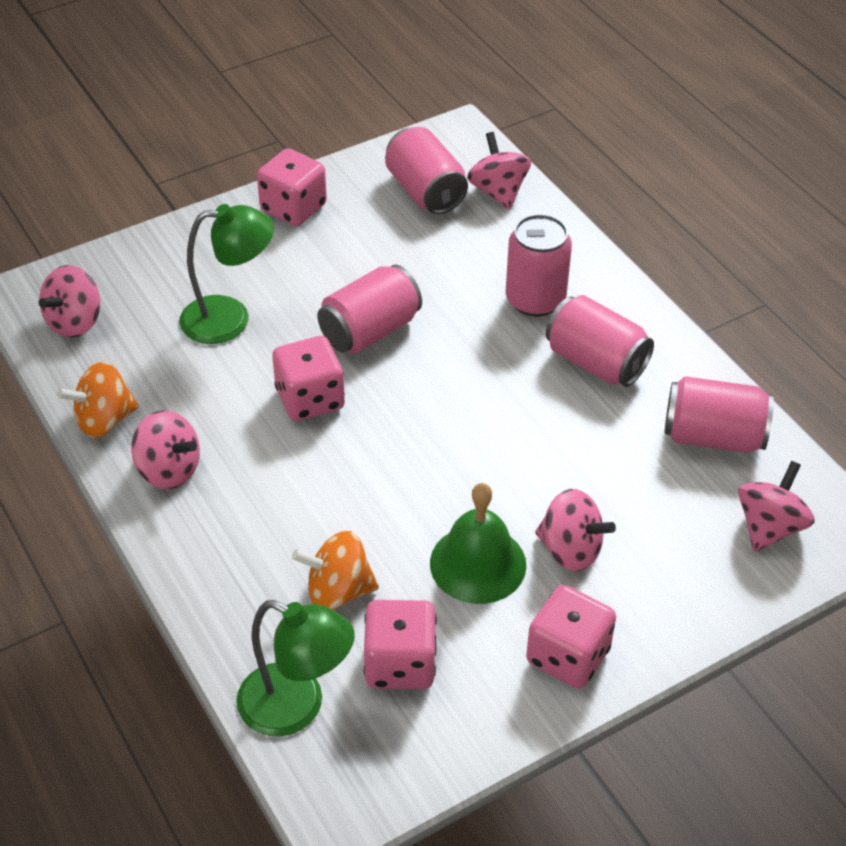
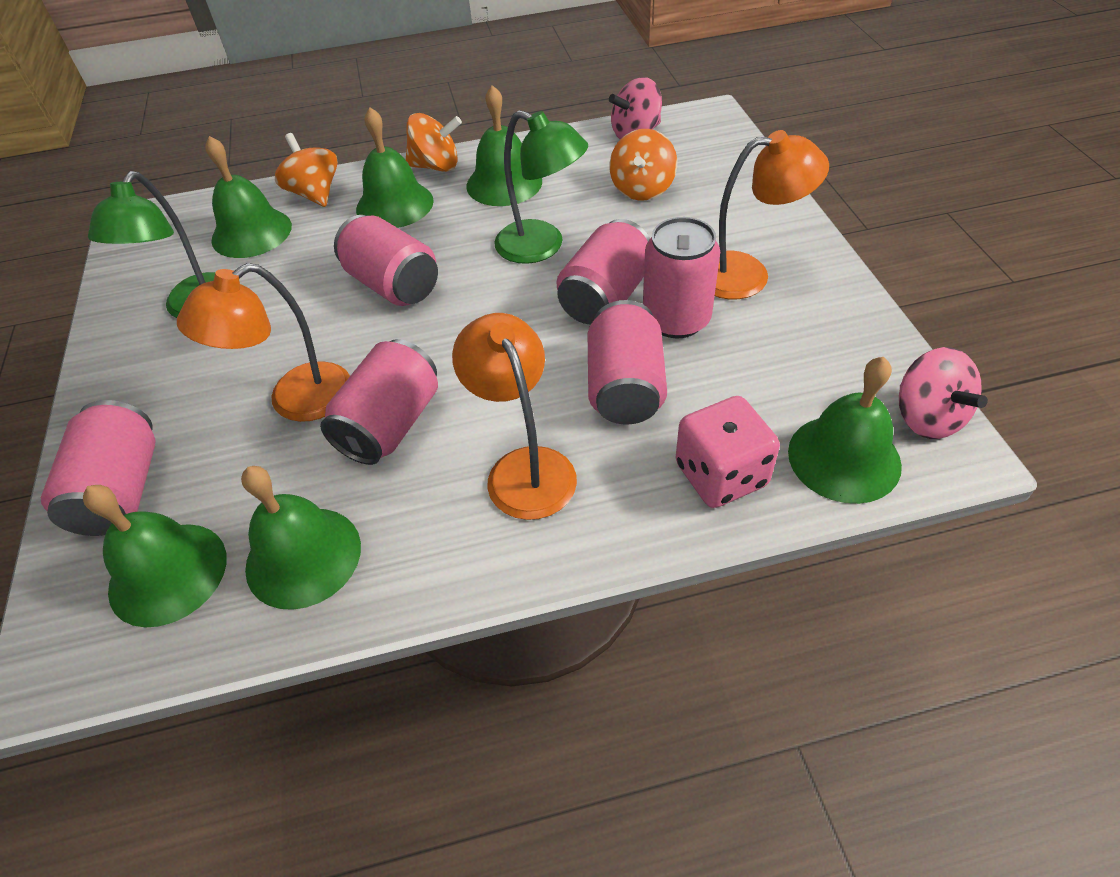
green bell: 1 -> 6
orange lamp: 0 -> 3
orange spinning top: 2 -> 3
pink can: 5 -> 6
pink dice: 4 -> 1
pink spinning top: 5 -> 2

